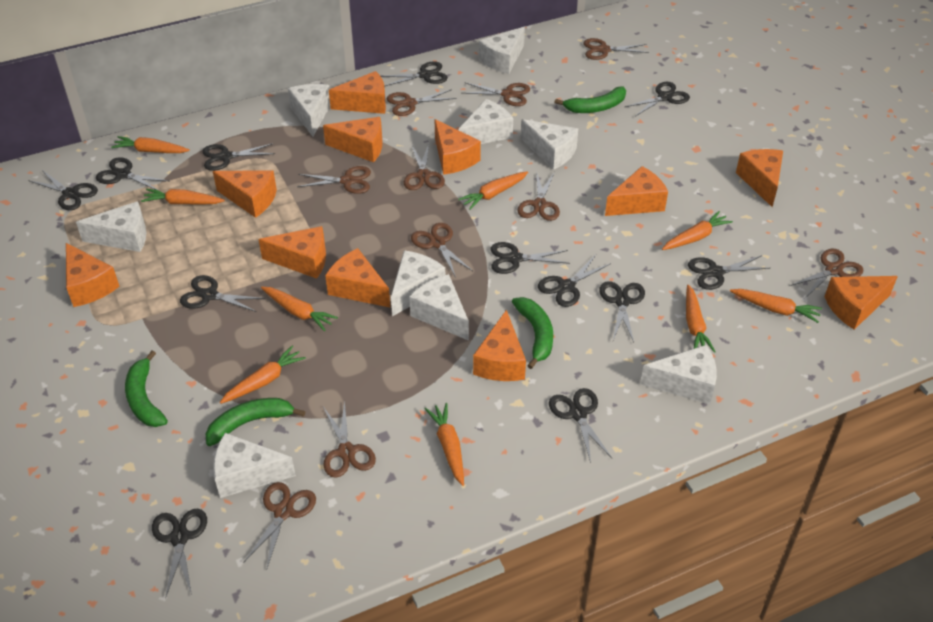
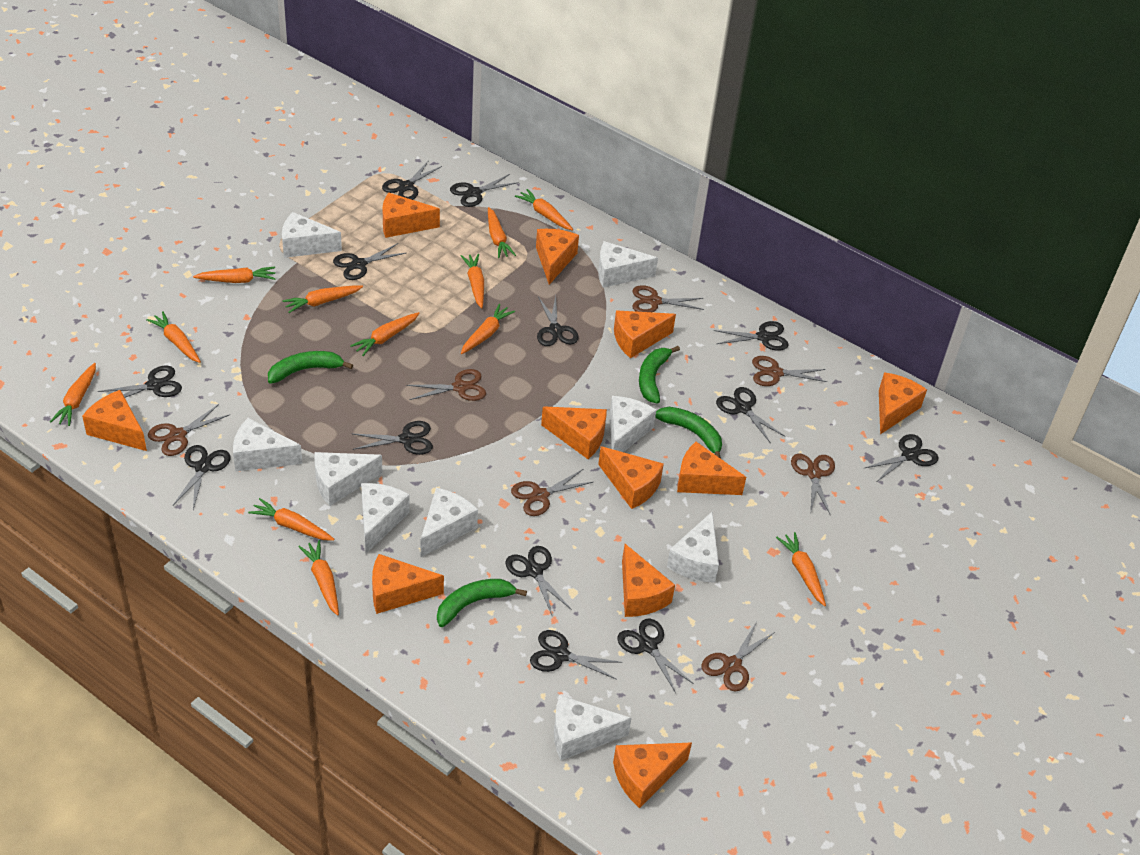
black scissors: 12 -> 13
brown scissors: 10 -> 7
orange carrot: 9 -> 12

